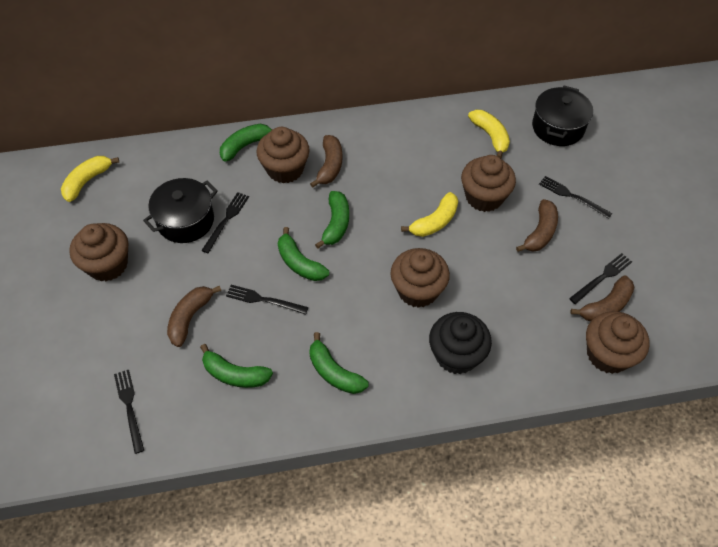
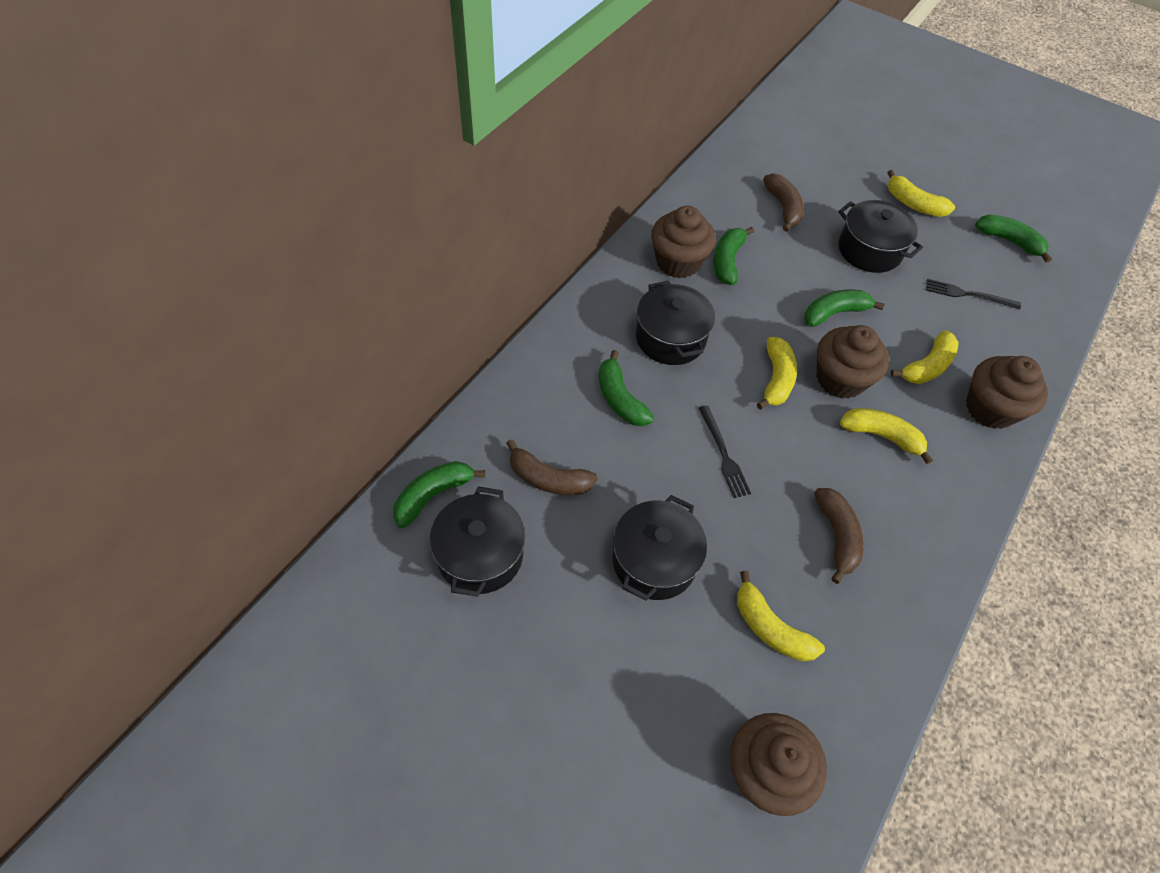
black cupcake: 1 -> 0
black fork: 5 -> 2
black pot: 2 -> 4
brown banana: 4 -> 3
brown cupcake: 5 -> 4
yellow banana: 3 -> 5

